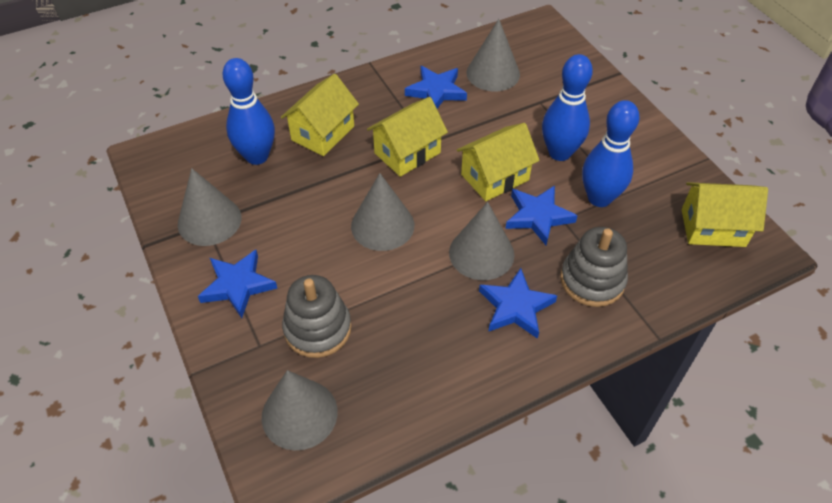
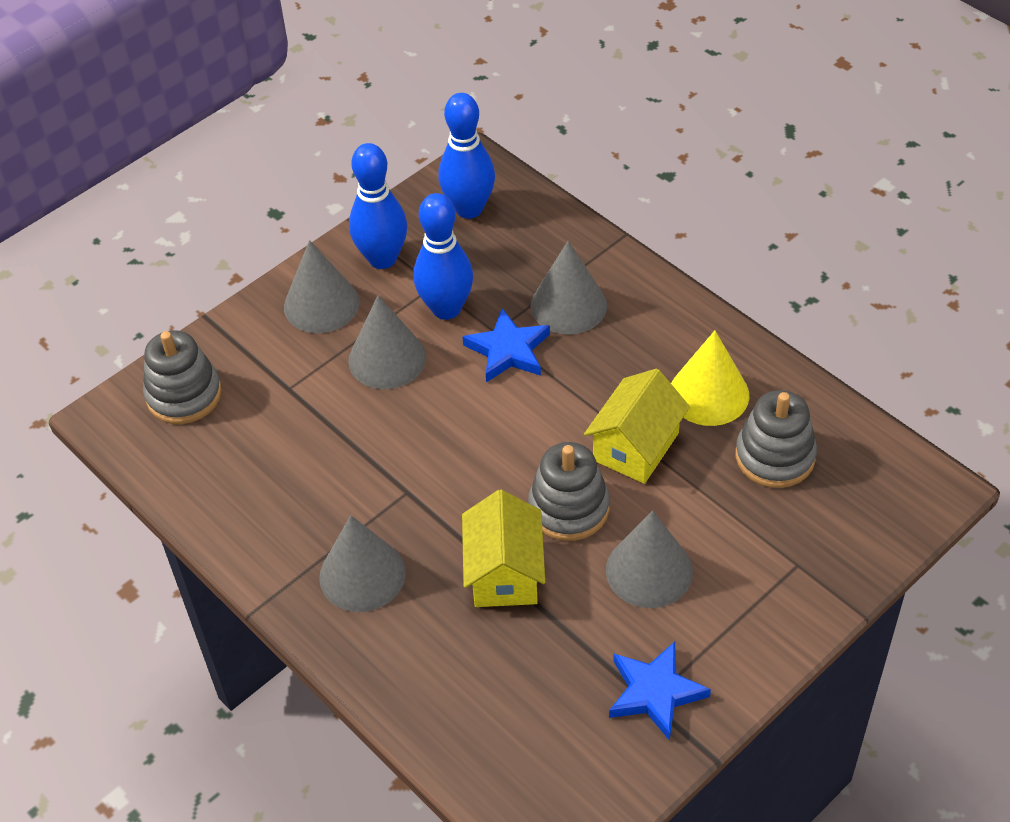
blue star: 4 -> 2
grey stacking toy: 2 -> 3
yellow cone: 0 -> 1
yellow house: 4 -> 2

